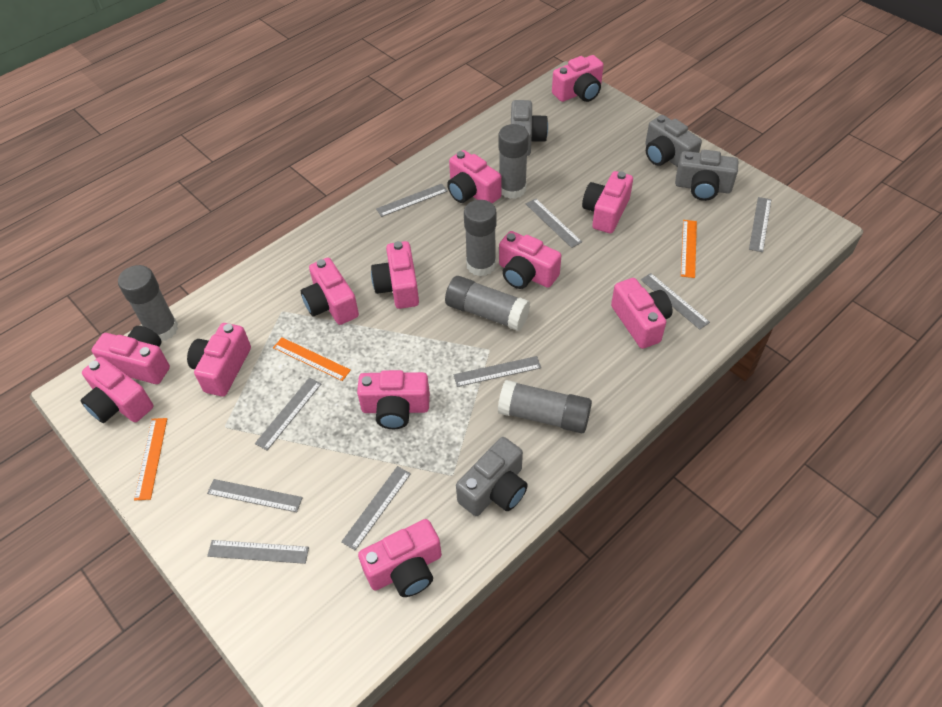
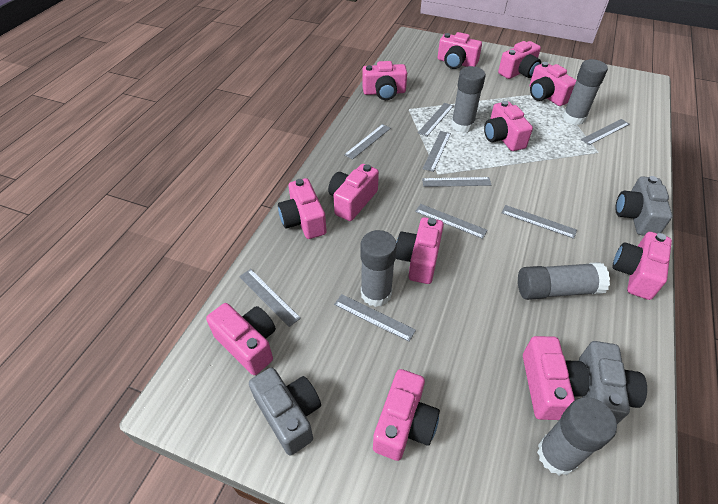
grey camera: 4 -> 3
orange ruler: 3 -> 0

